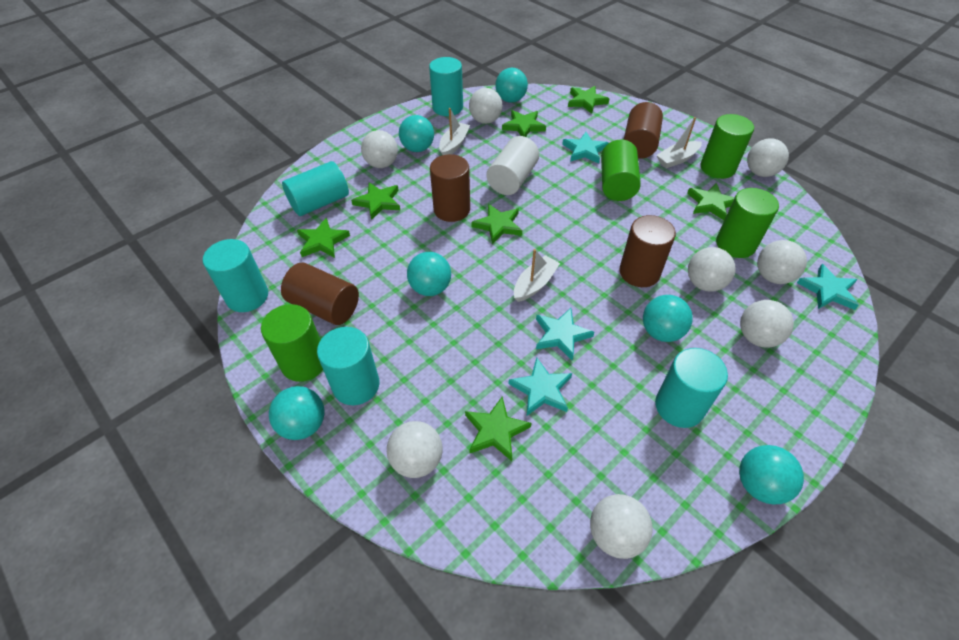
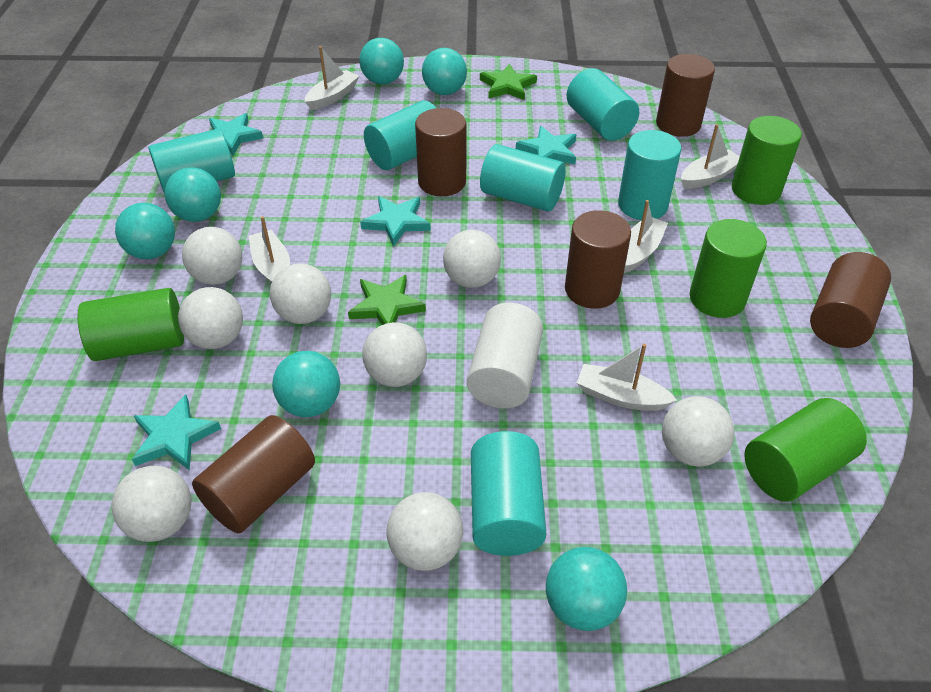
brown cylinder: 4 -> 5
green star: 7 -> 2
turquoise cylinder: 5 -> 6
white boat: 3 -> 5

